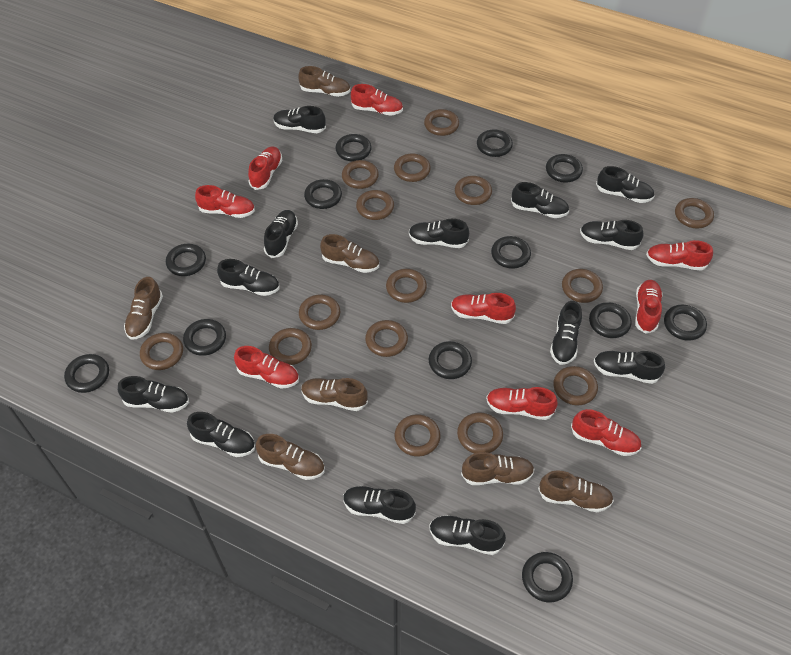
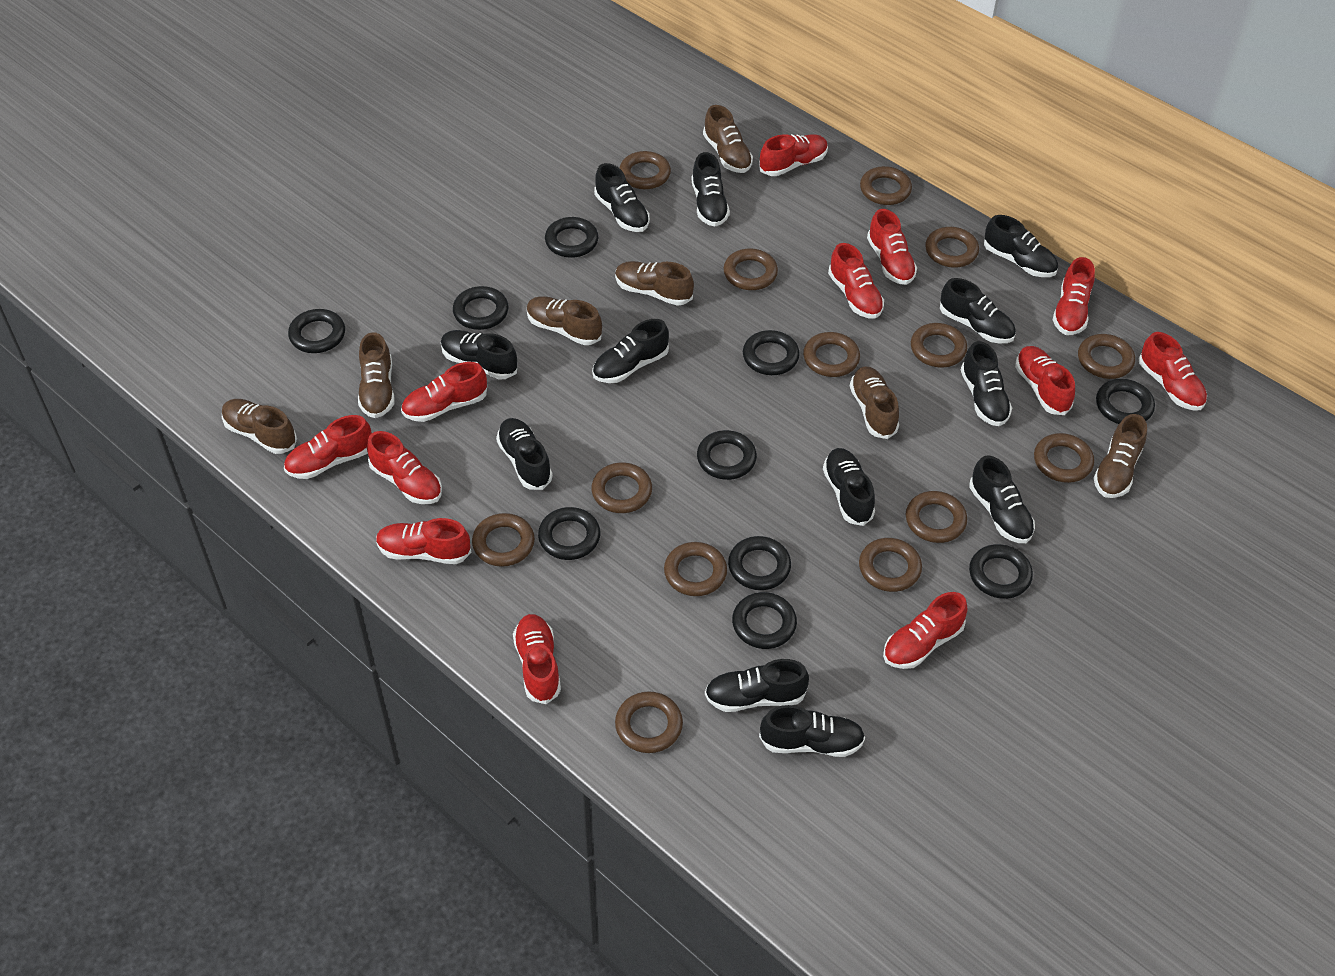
black ring: 12 -> 10
black shoe: 13 -> 12
brown ring: 15 -> 14
red shoe: 9 -> 12

